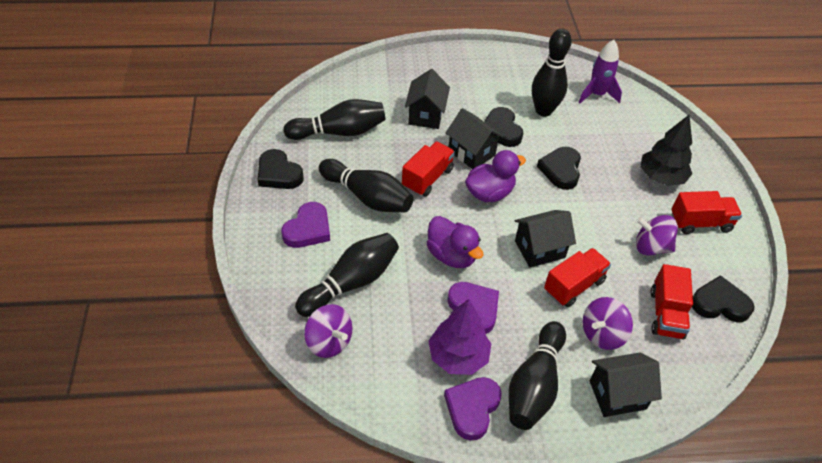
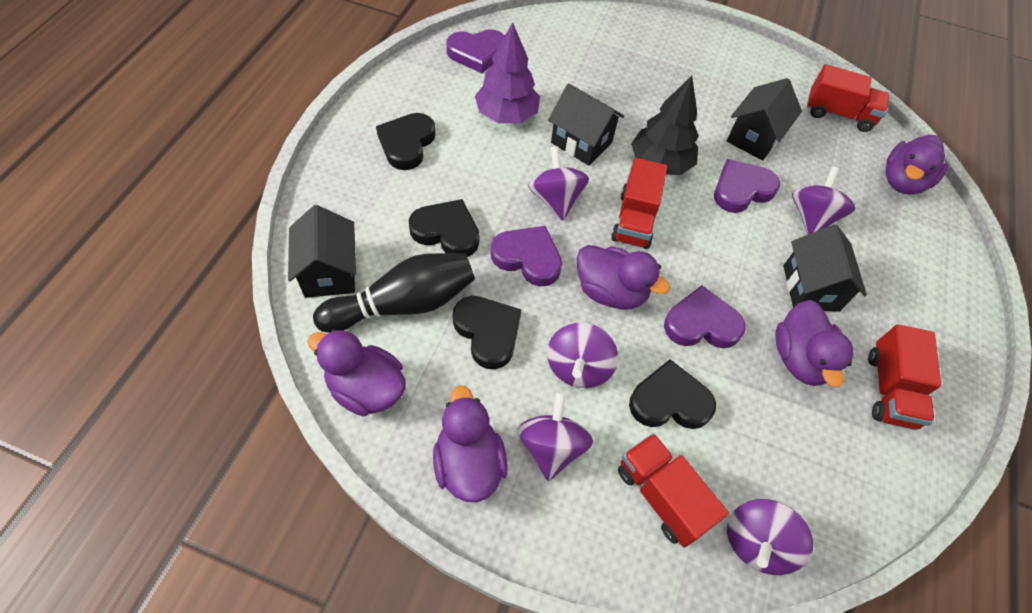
black bowling pin: 5 -> 1
purple duck: 2 -> 5
purple heart: 3 -> 4
purple rocket: 1 -> 0
purple spinning top: 3 -> 5

